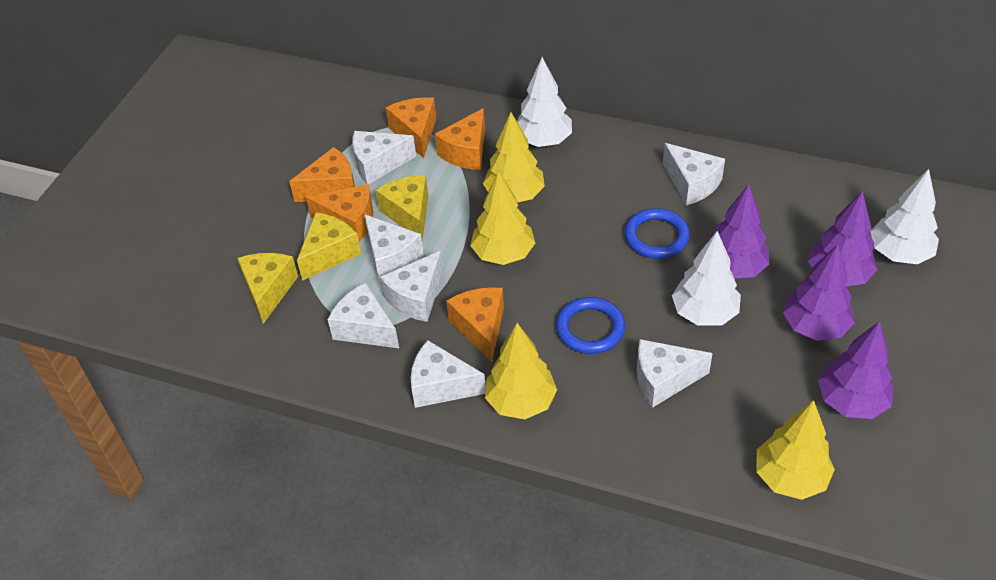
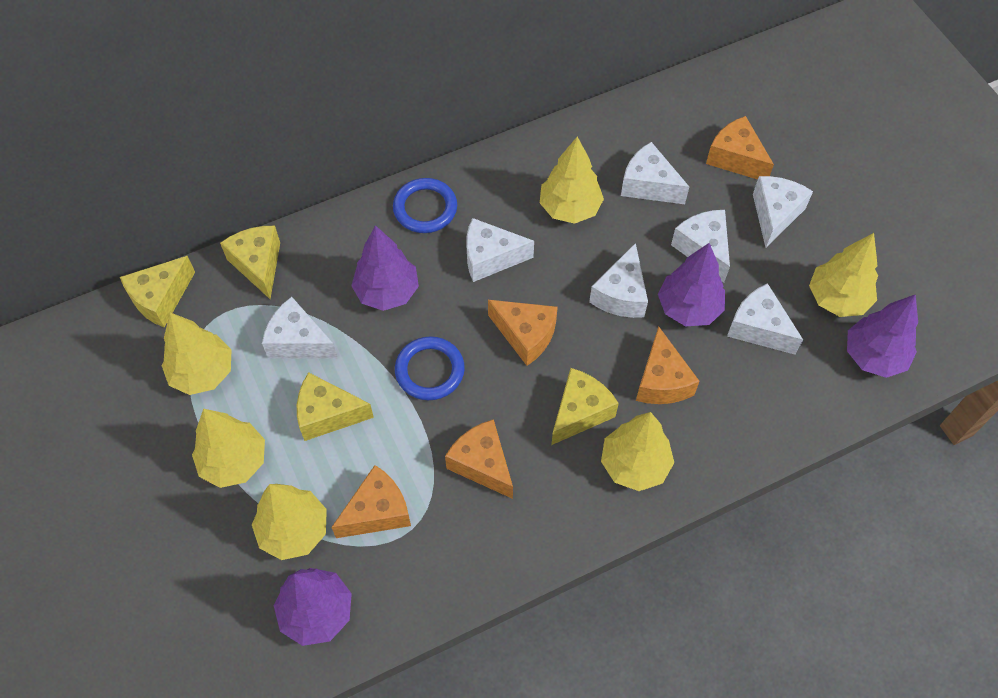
white tree: 3 -> 0
yellow cheese: 3 -> 4
yellow tree: 4 -> 6

